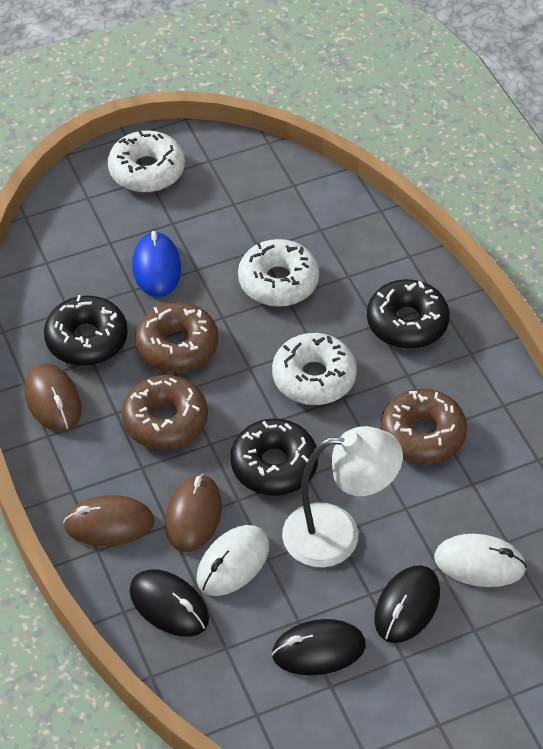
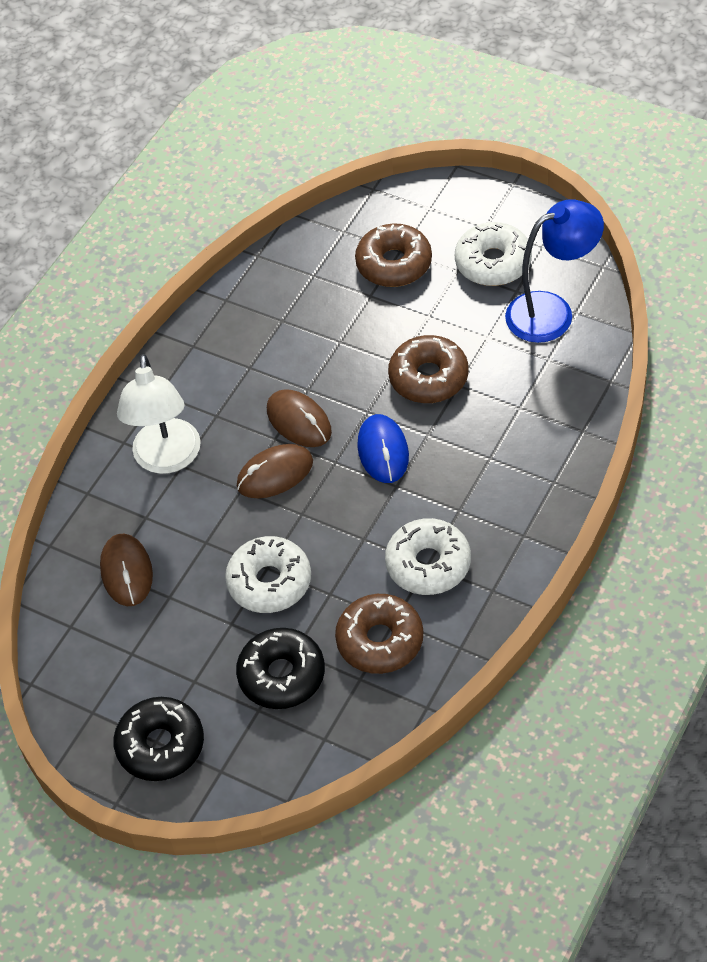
black donut: 3 -> 2
black mouse: 3 -> 0
blue lamp: 0 -> 1
white mouse: 2 -> 0

